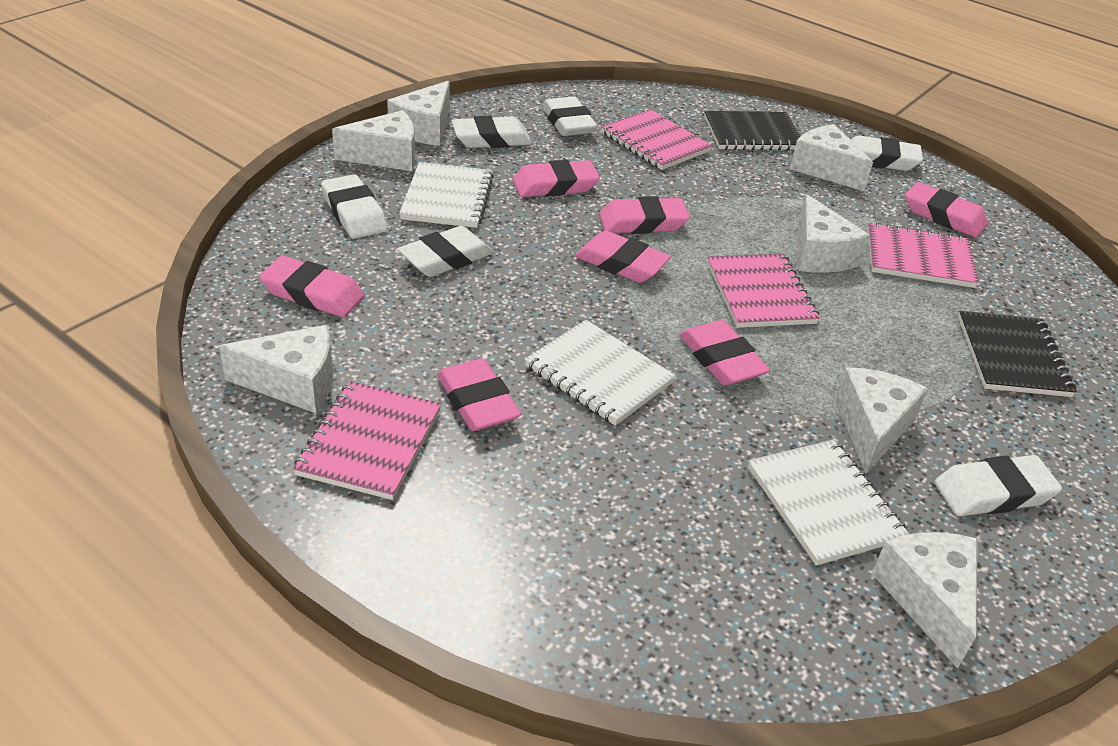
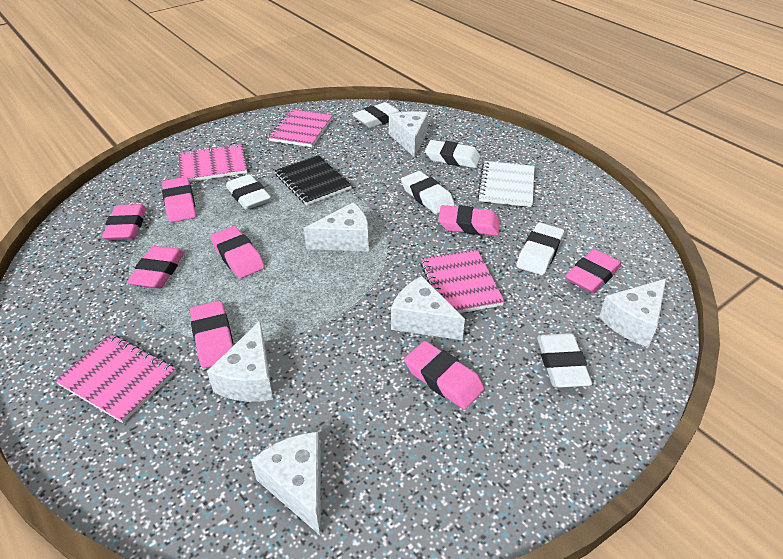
black notebook: 2 -> 1
pink eraser: 7 -> 8
white cheese: 7 -> 6
white notebook: 3 -> 1

